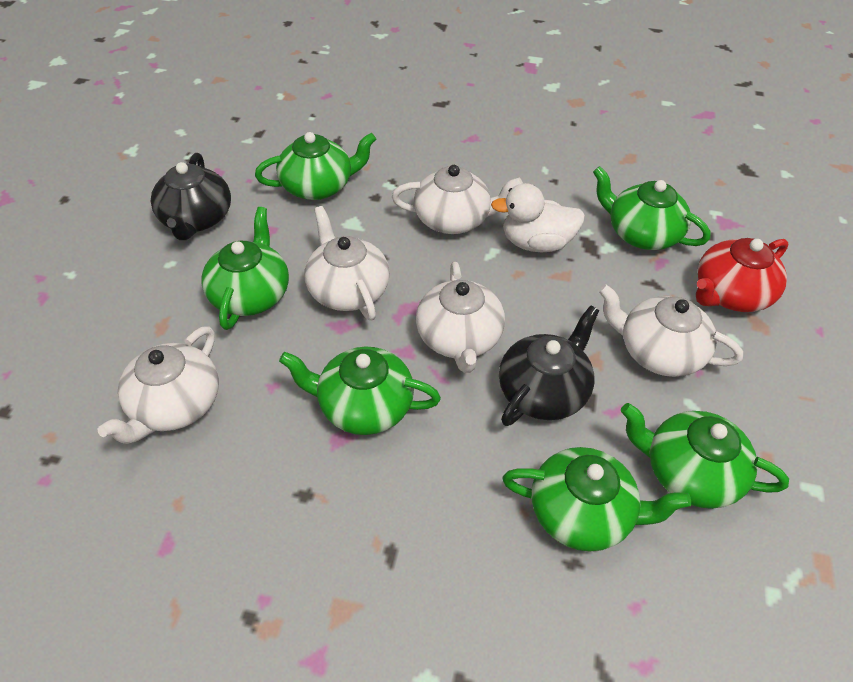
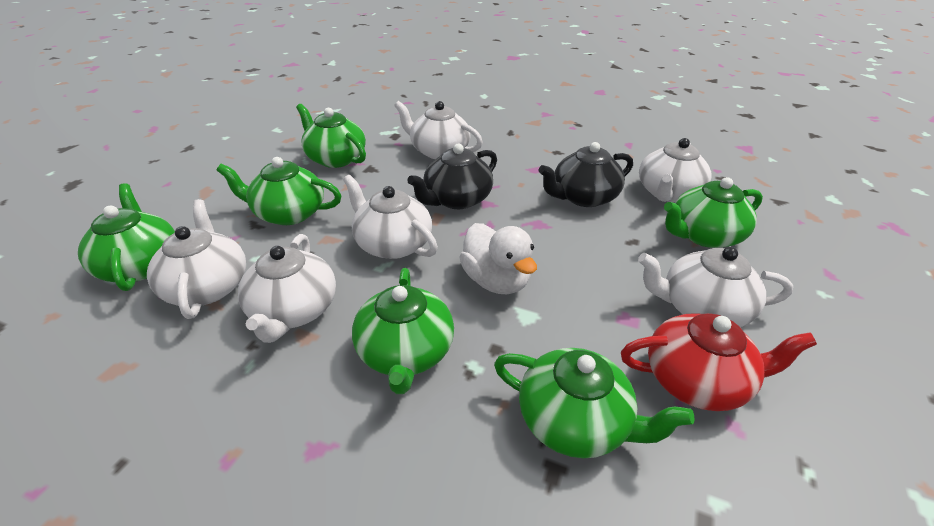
white teapot: 5 -> 6

